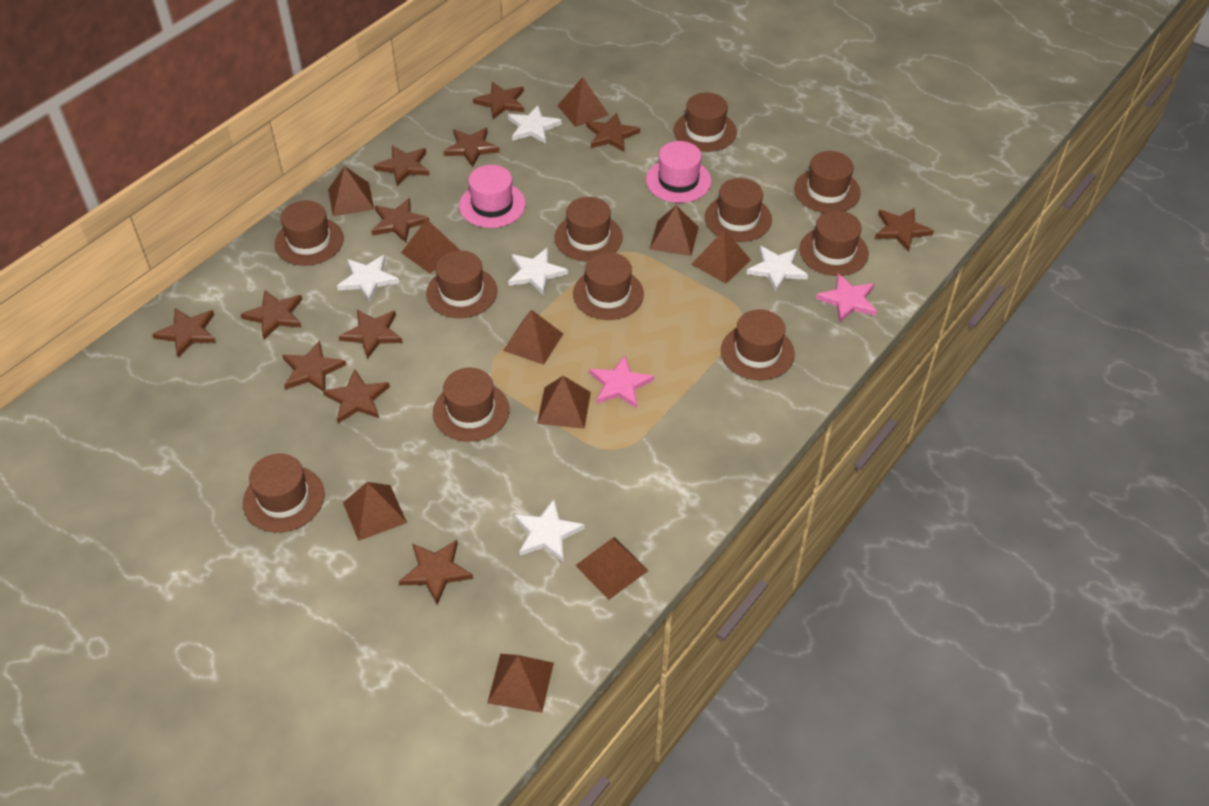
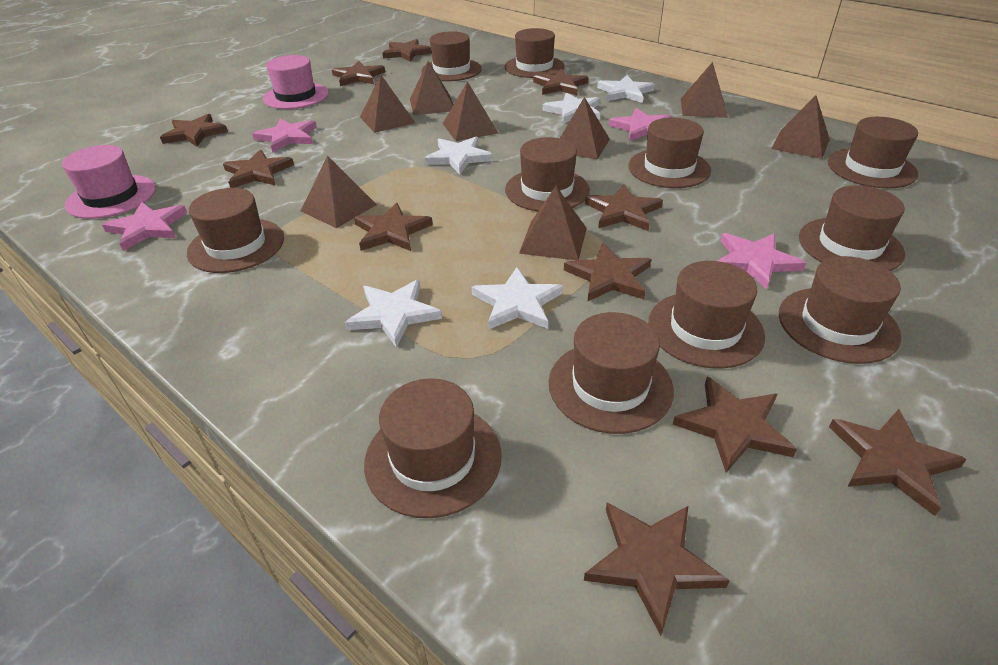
brown pyramid: 10 -> 8
brown star: 12 -> 11
pink star: 2 -> 4

